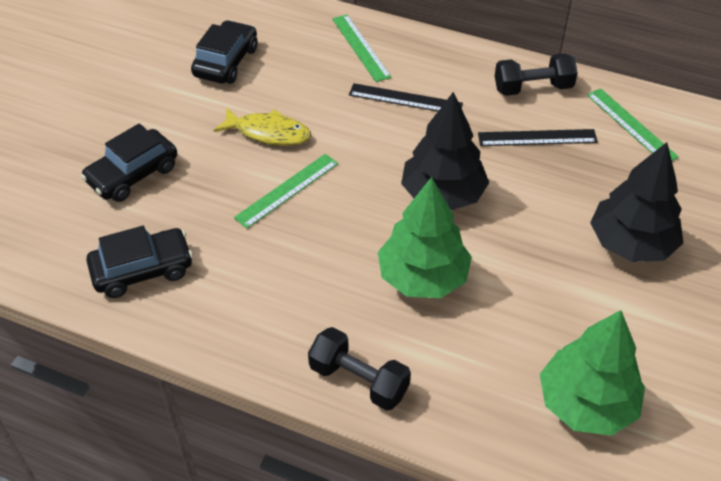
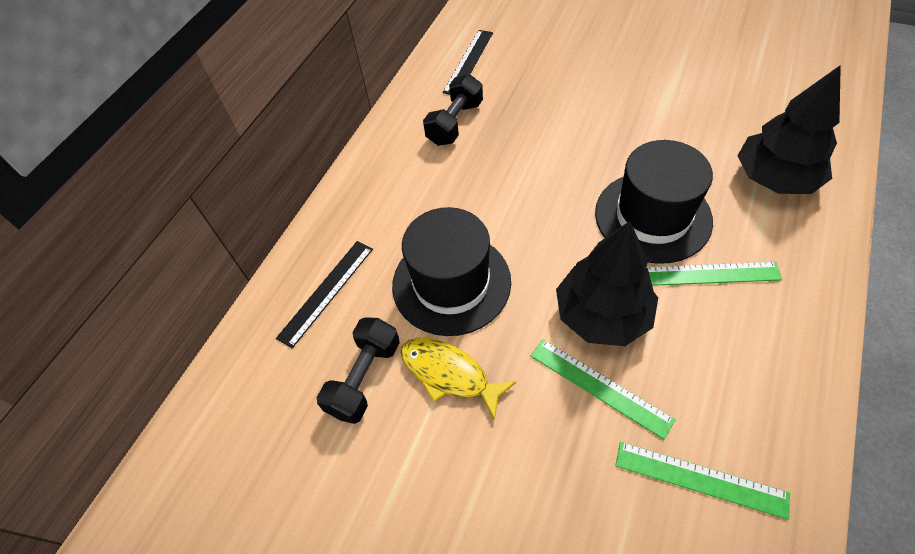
black car: 3 -> 0
black hat: 0 -> 2
green tree: 2 -> 0

